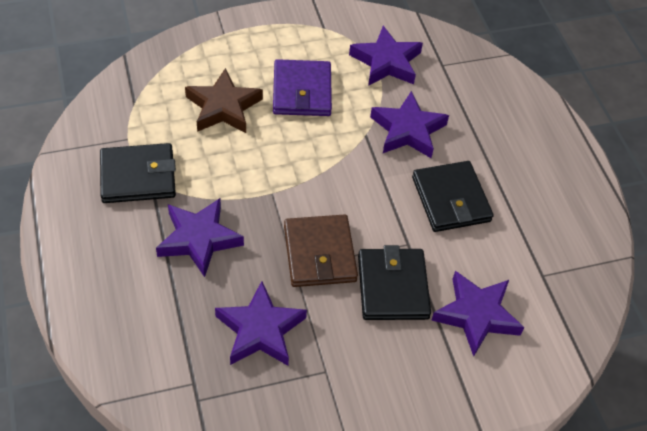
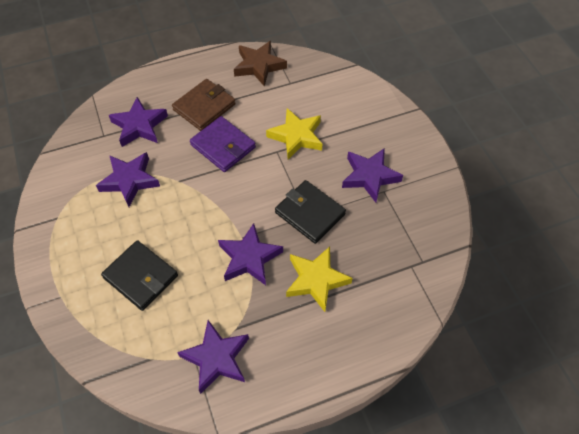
black wallet: 3 -> 2
yellow star: 0 -> 2

